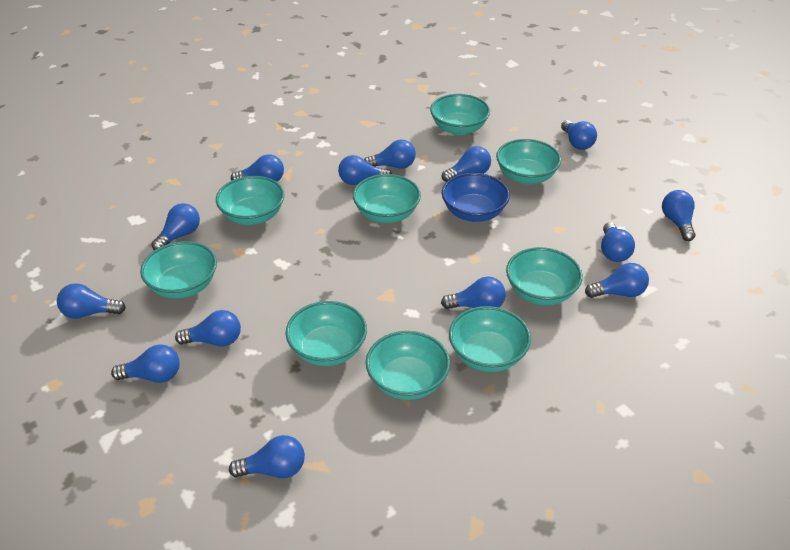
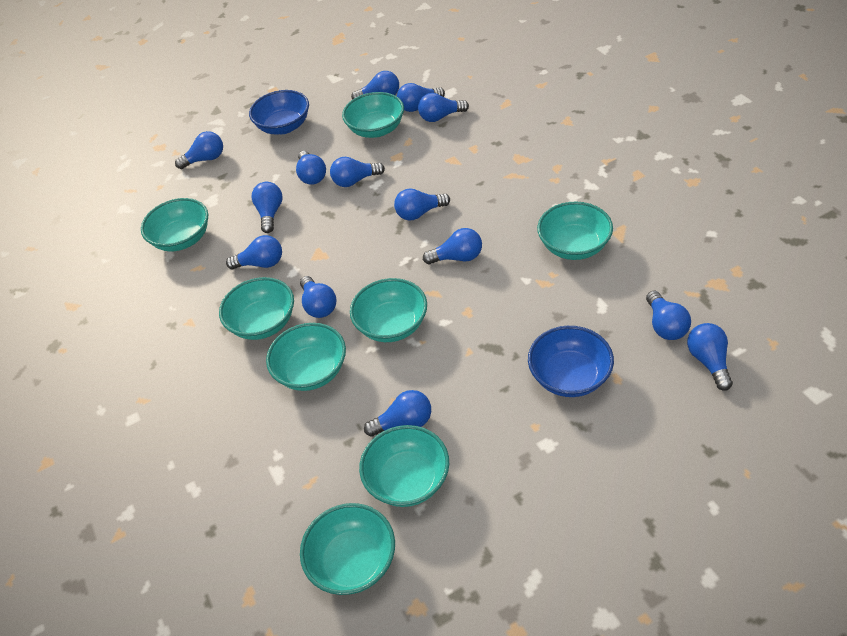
blue bowl: 1 -> 2
turquoise bowl: 9 -> 8

